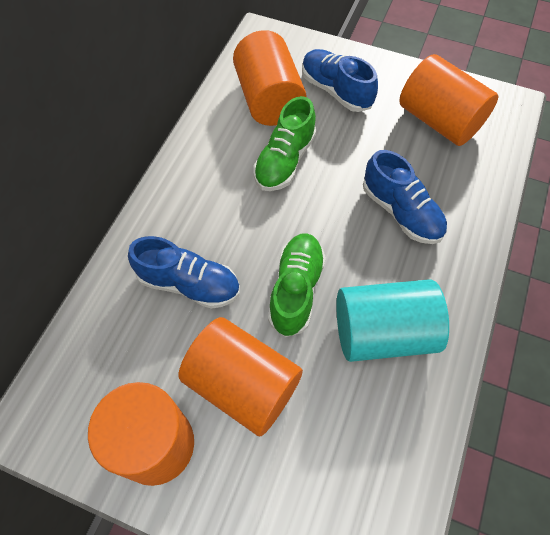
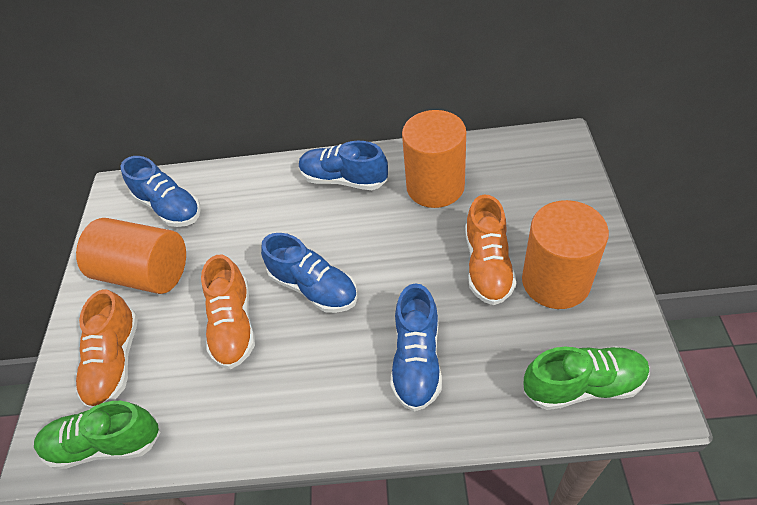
blue shoe: 3 -> 4
orange cylinder: 4 -> 3
orange shoe: 0 -> 3
turquoise cylinder: 1 -> 0

